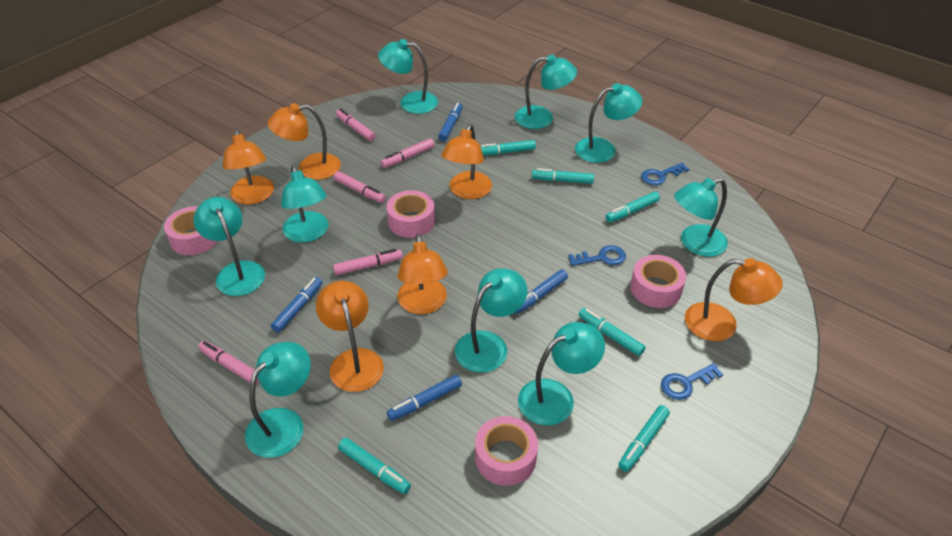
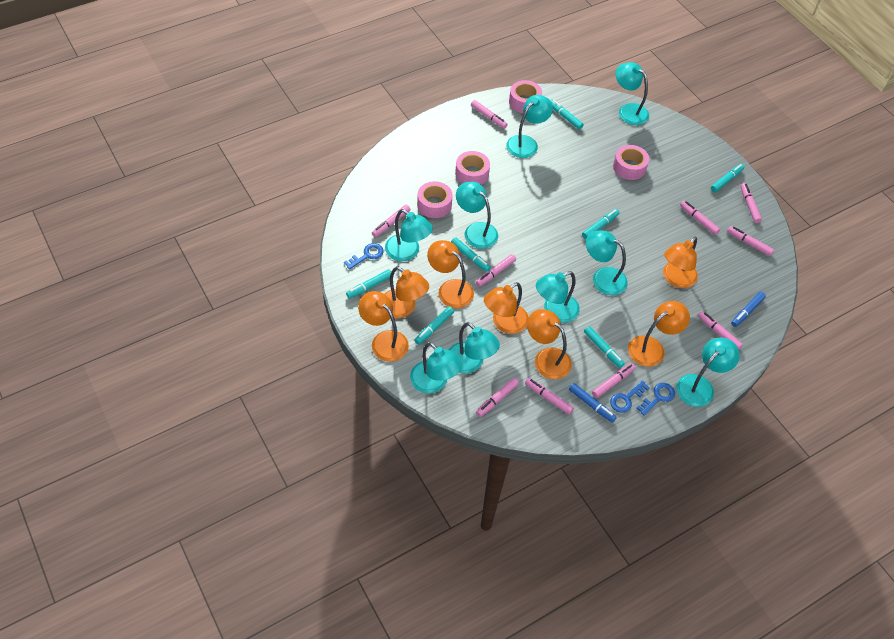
blue marker: 4 -> 2
orange lamp: 6 -> 7
pink marker: 5 -> 10
turquoise marker: 6 -> 7

